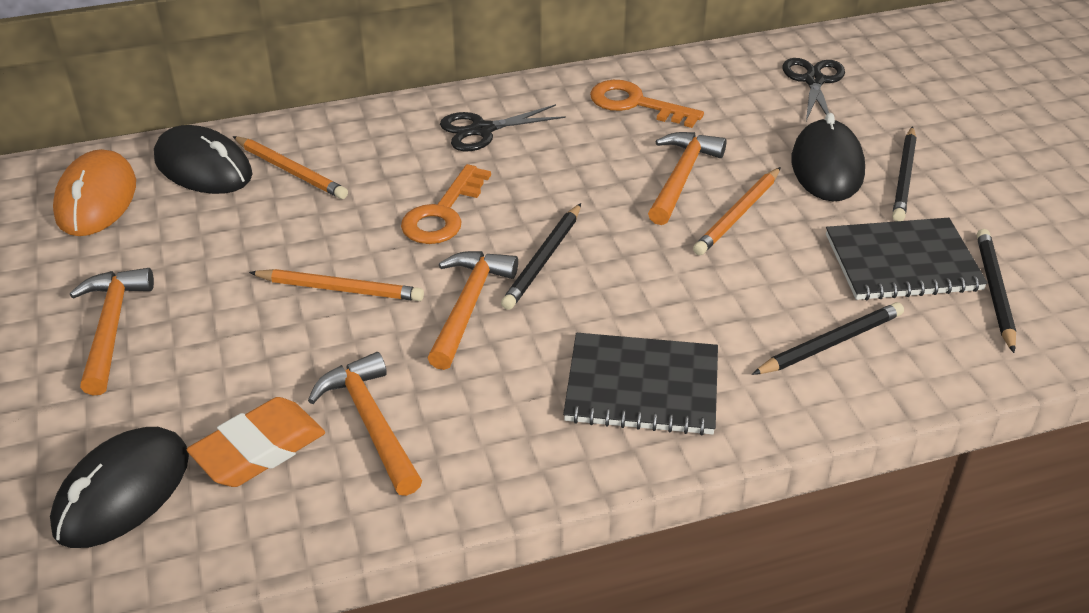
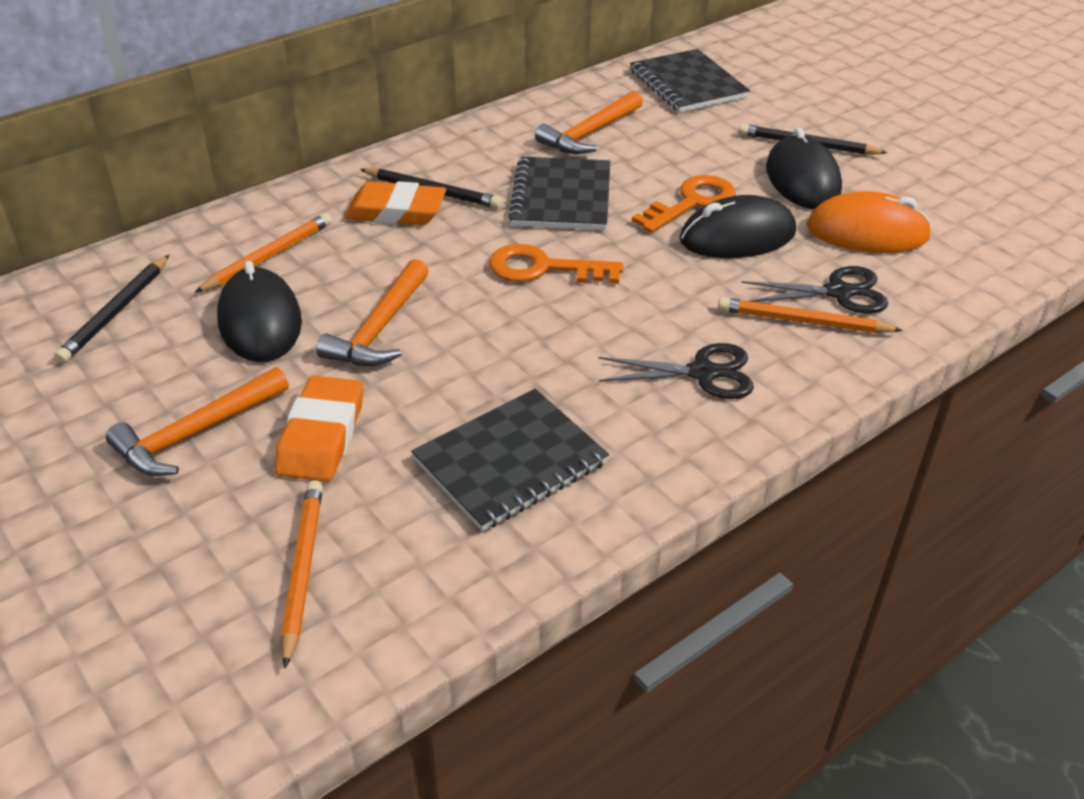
black notebook: 2 -> 3
black pencil: 4 -> 3
orange eraser: 1 -> 2
orange hammer: 4 -> 3

